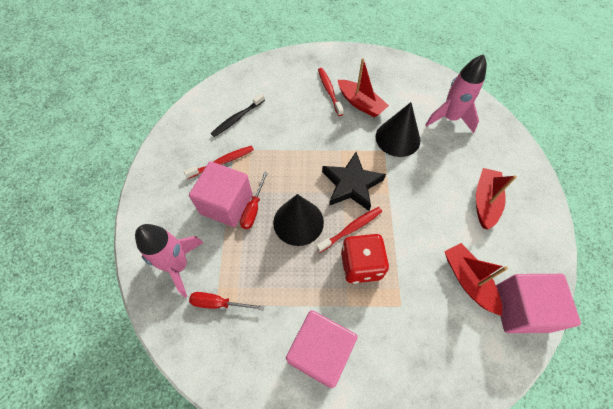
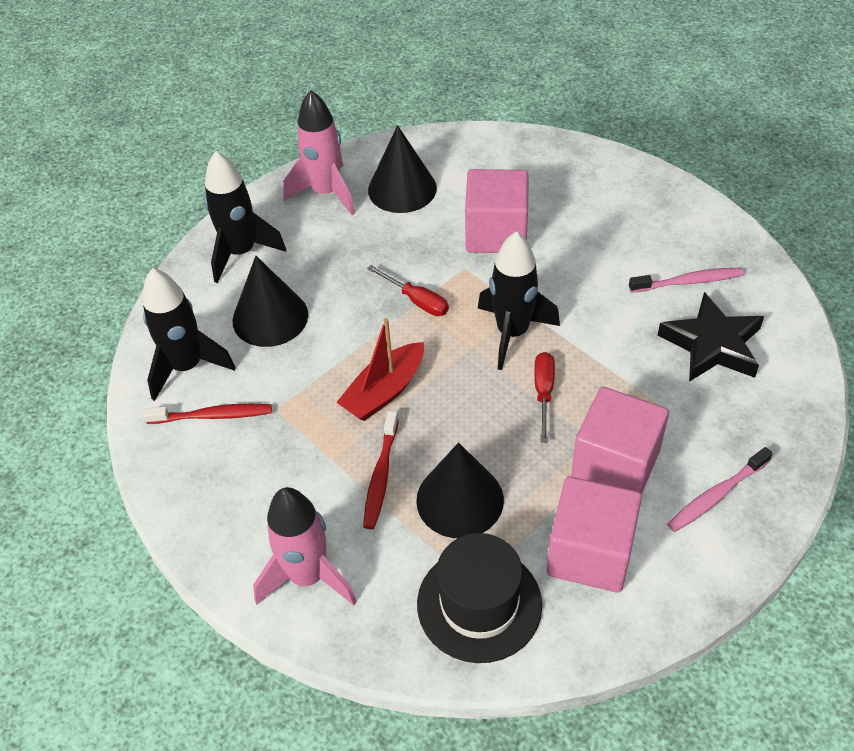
black cone: 2 -> 3
black hat: 0 -> 1
black rocket: 0 -> 3
black toothbrush: 1 -> 0
pink toothbrush: 0 -> 2
red boat: 3 -> 1
red dice: 1 -> 0
red toothbrush: 3 -> 2

